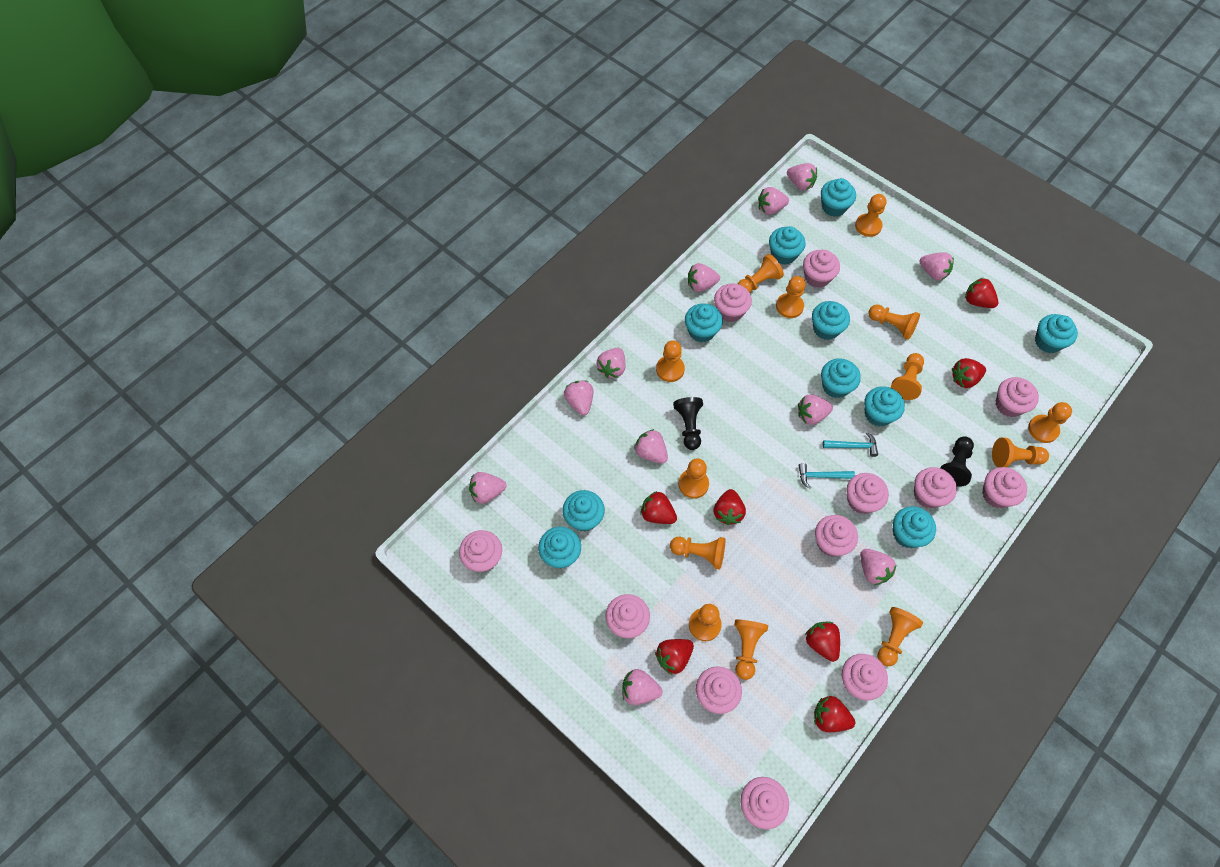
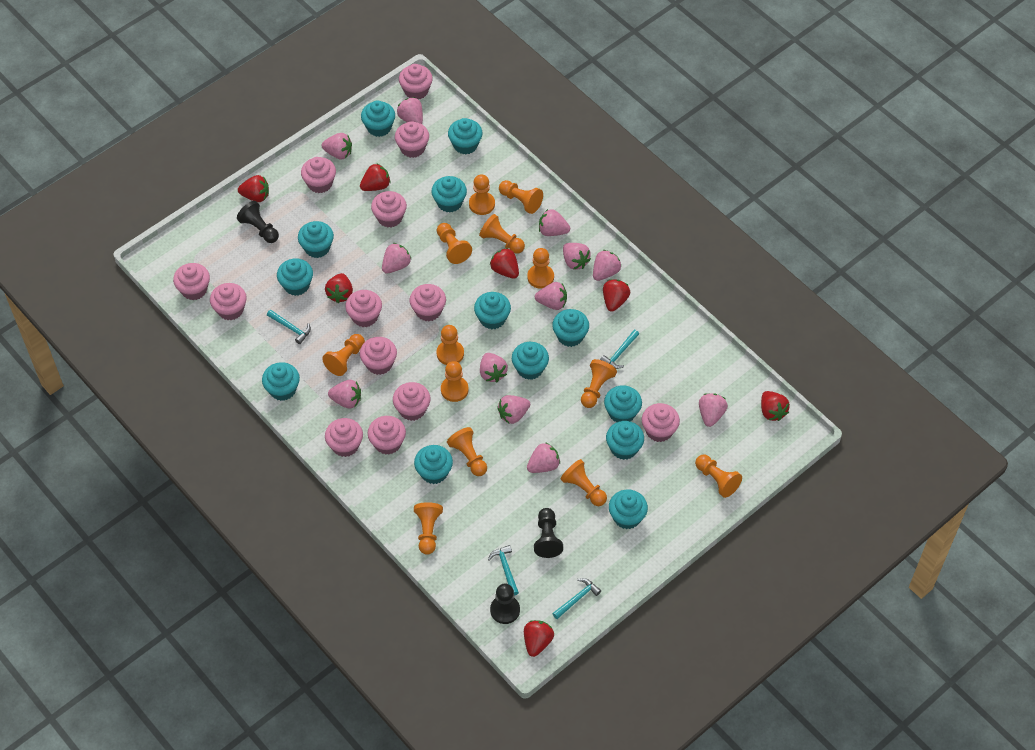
black pawn: 2 -> 3
pink cupcake: 12 -> 13
pink strawberry: 11 -> 12
turquoise cupcake: 10 -> 13
turquoise hammer: 2 -> 4

